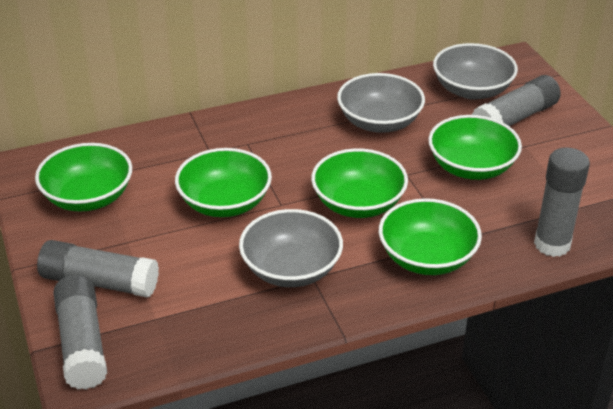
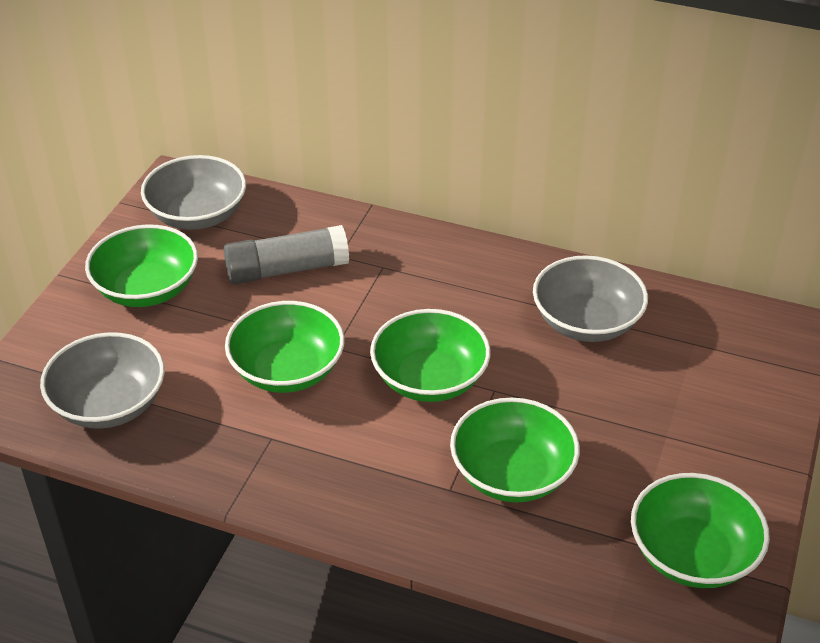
grey glue stick: 4 -> 1

